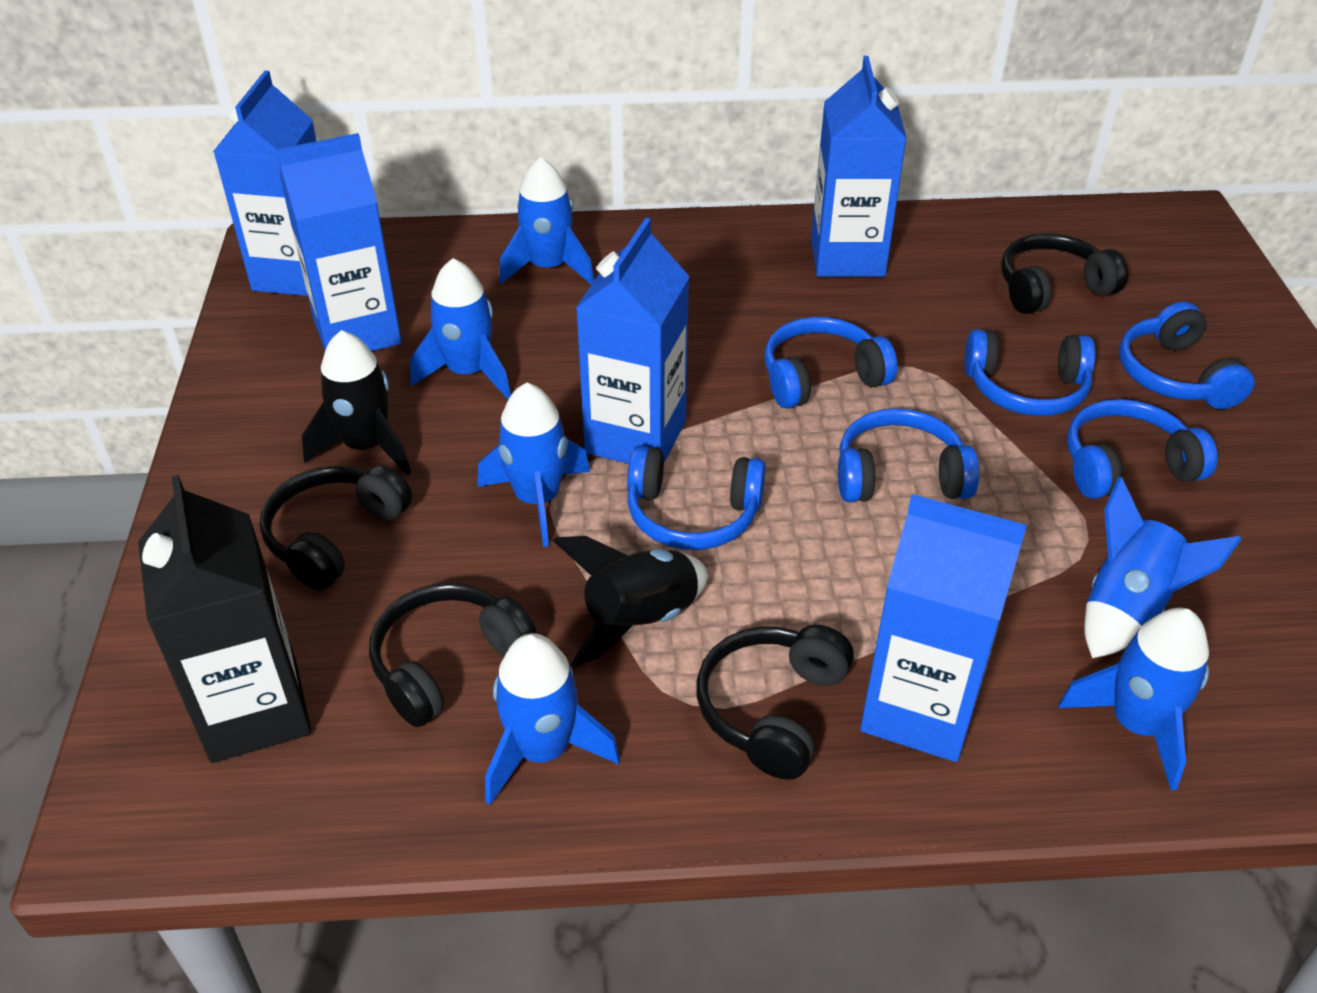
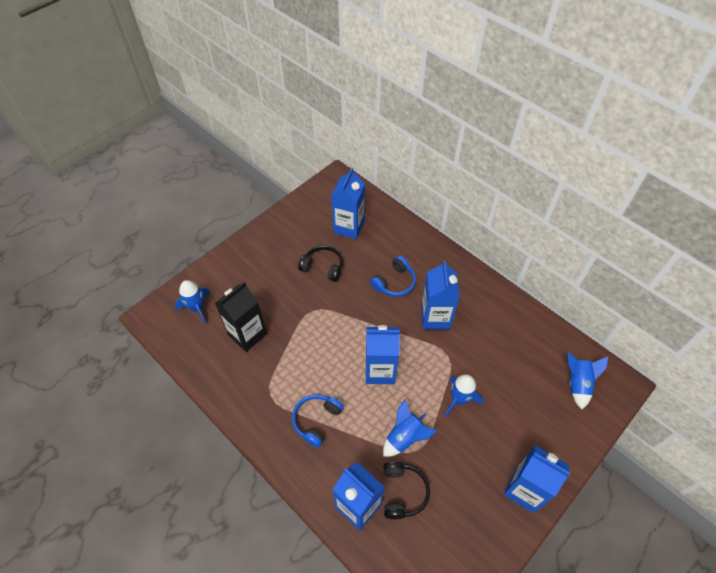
black headphones: 4 -> 2
black rocket: 2 -> 0
blue headphones: 6 -> 2
blue rocket: 6 -> 4

